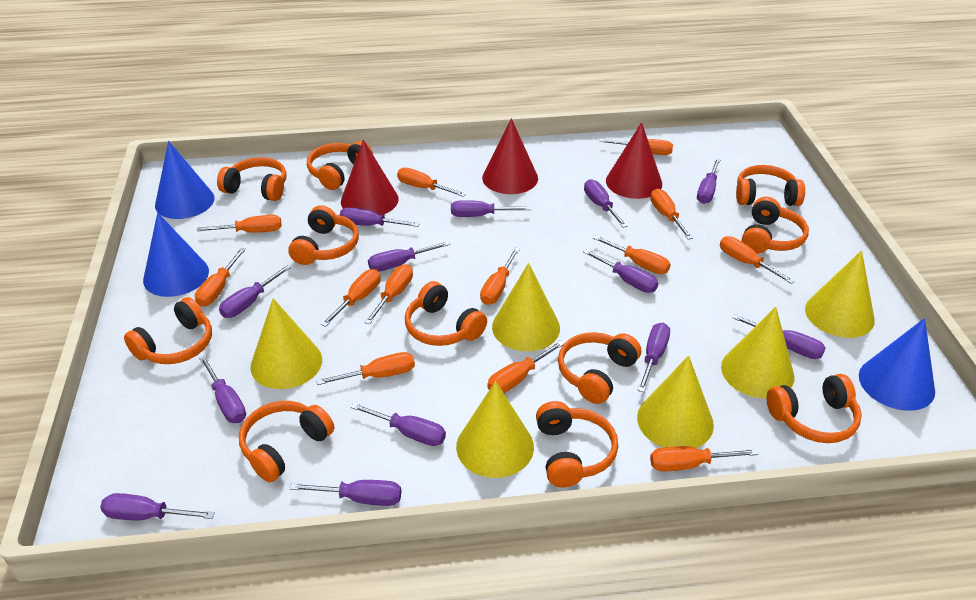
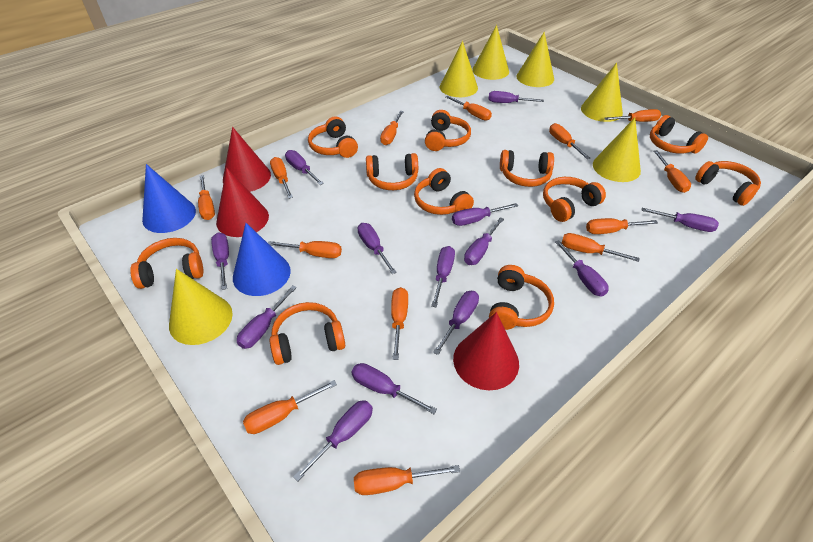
blue cone: 3 -> 2

